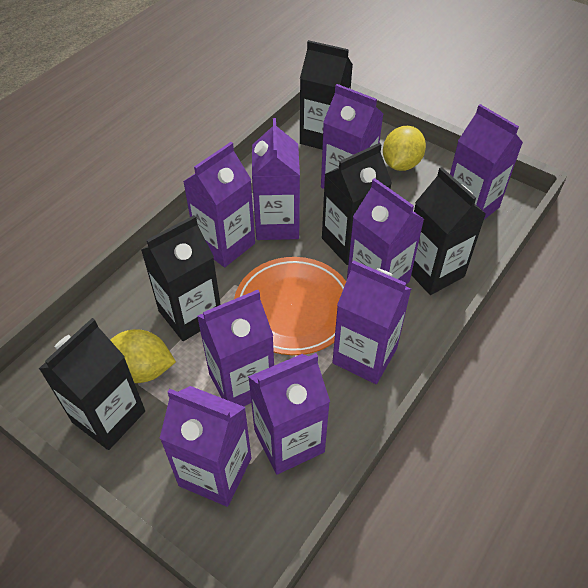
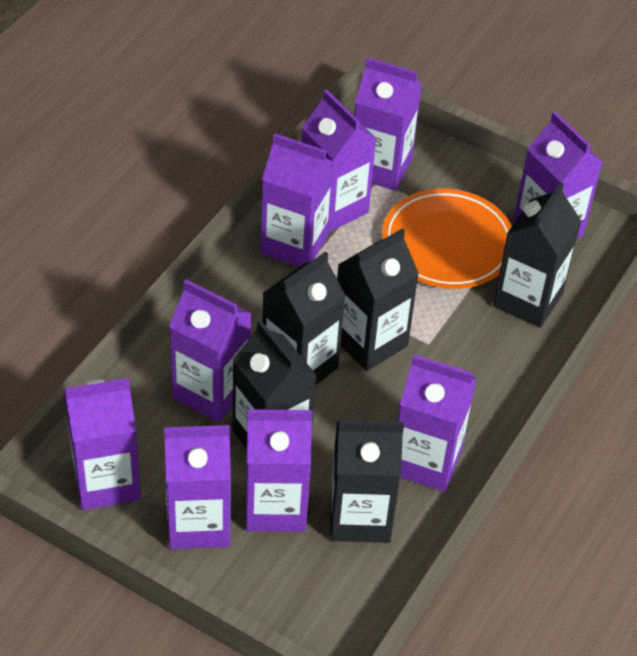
yellow lemon: 2 -> 0

